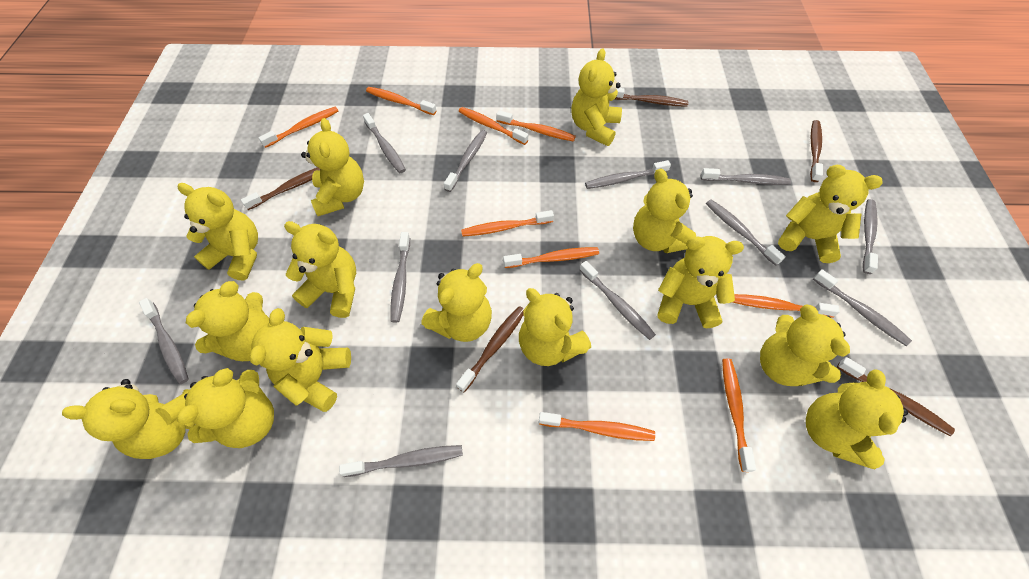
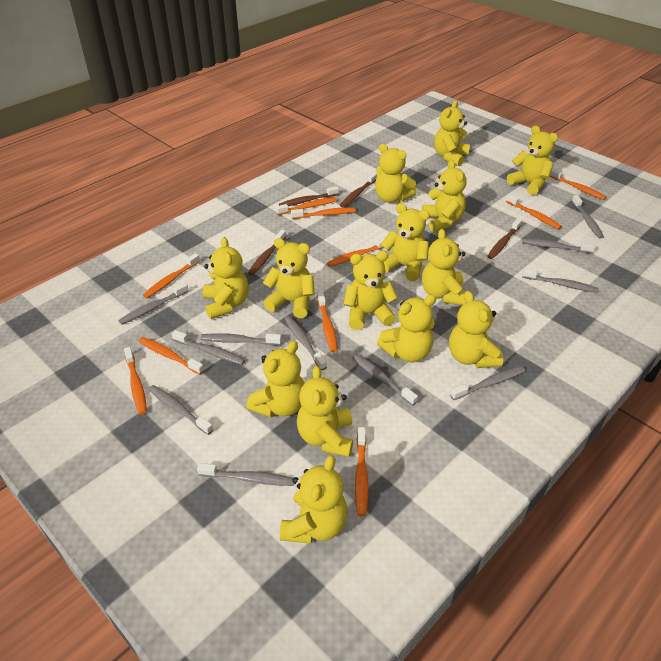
brown toothbrush: 5 -> 4
orange toothbrush: 9 -> 10
yellow teddy bear: 15 -> 14

